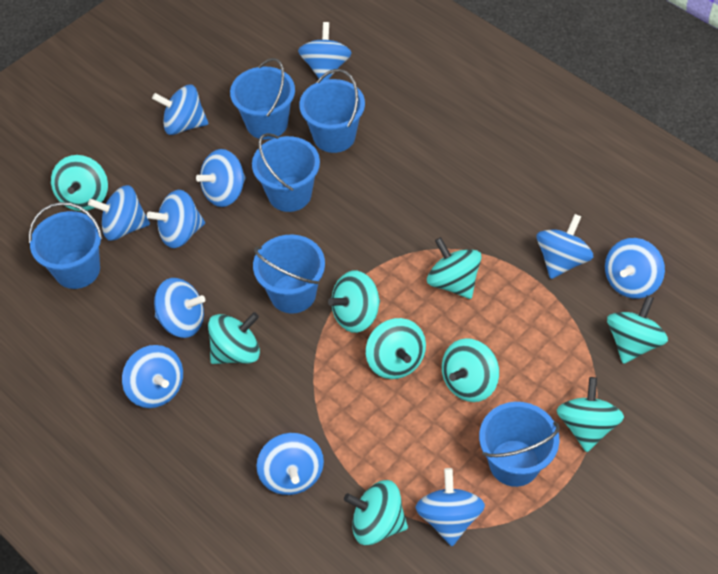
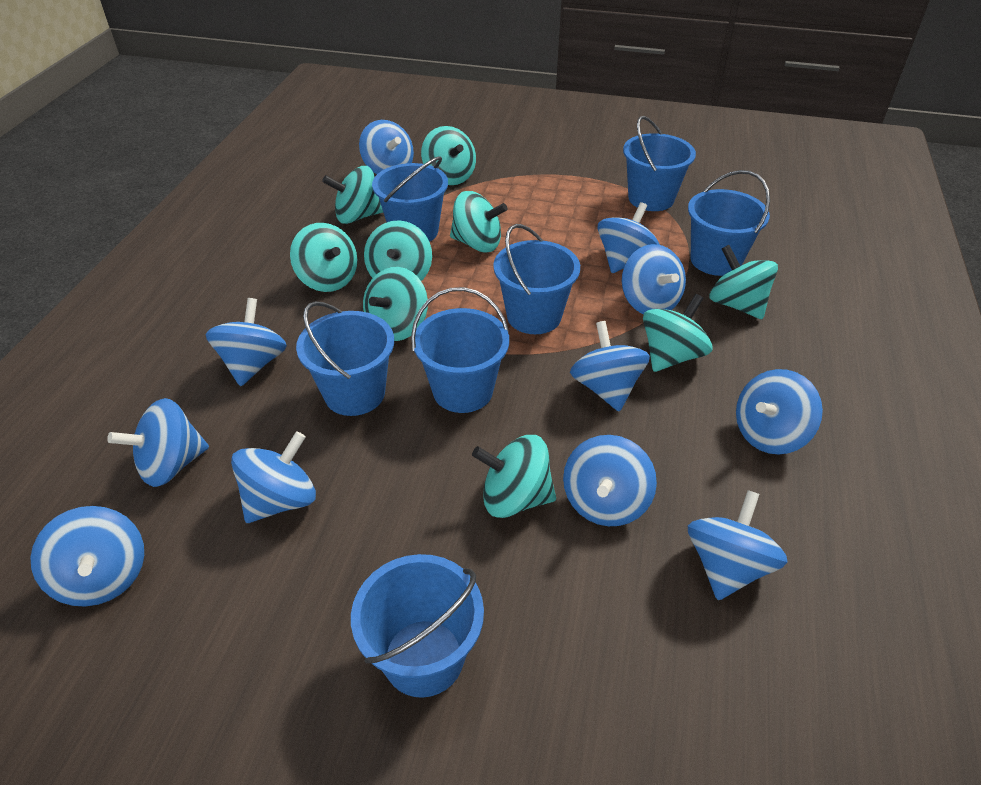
blue bucket: 6 -> 7

